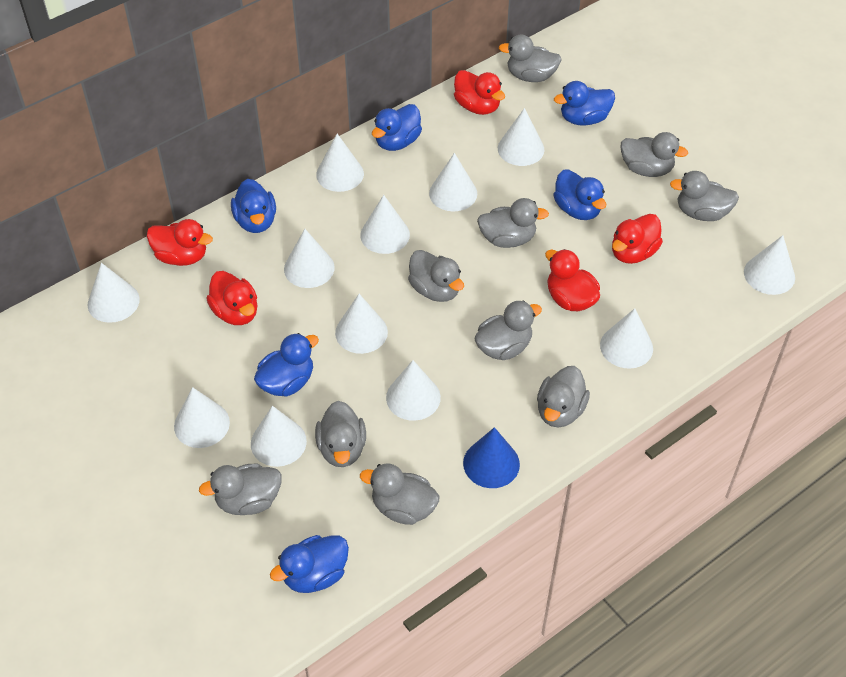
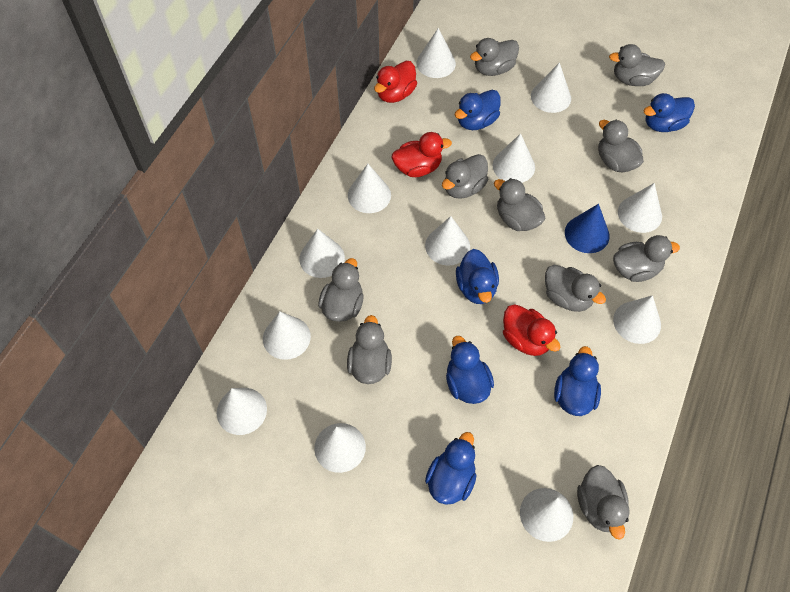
red duck: 5 -> 3

